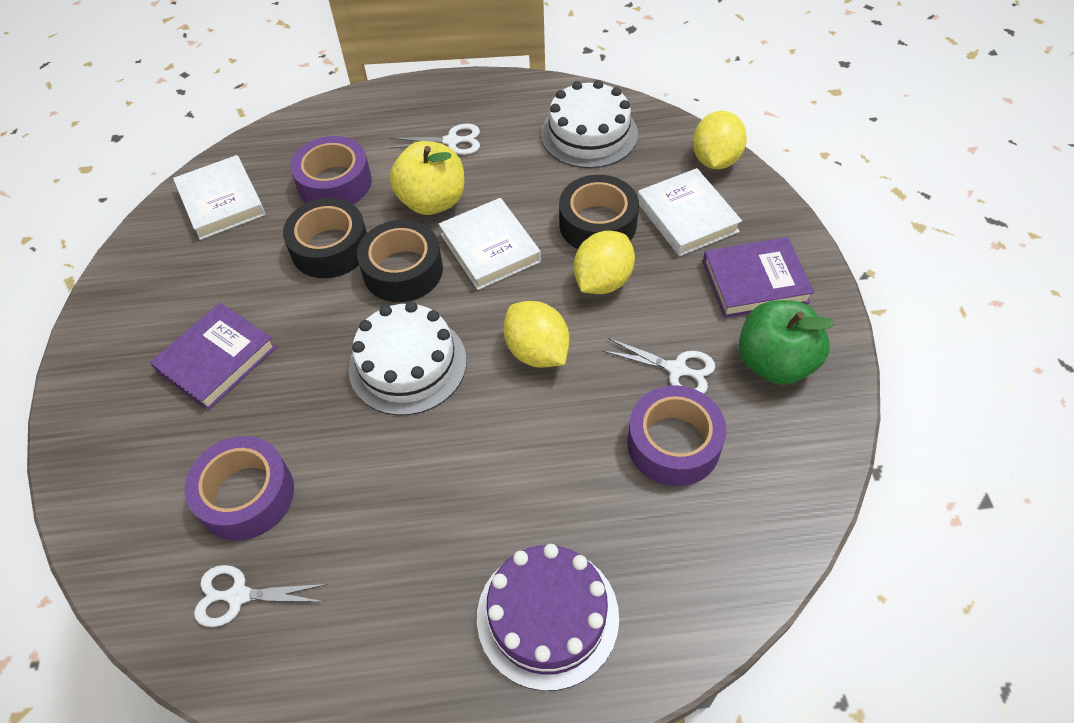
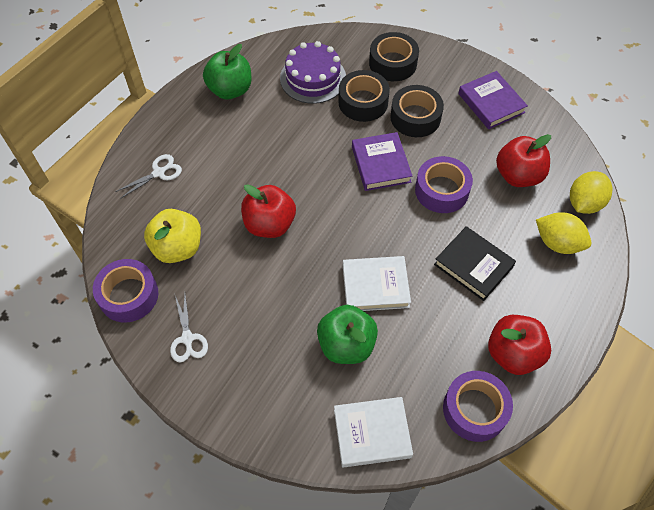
black book: 0 -> 1
green apple: 1 -> 2
red apple: 0 -> 3
white book: 3 -> 2
white cake: 2 -> 0
white scissors: 3 -> 2
yellow lemon: 3 -> 2

